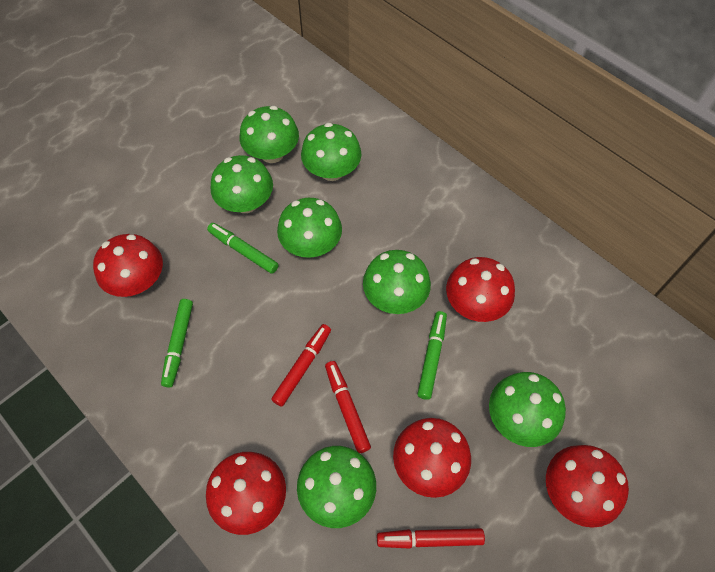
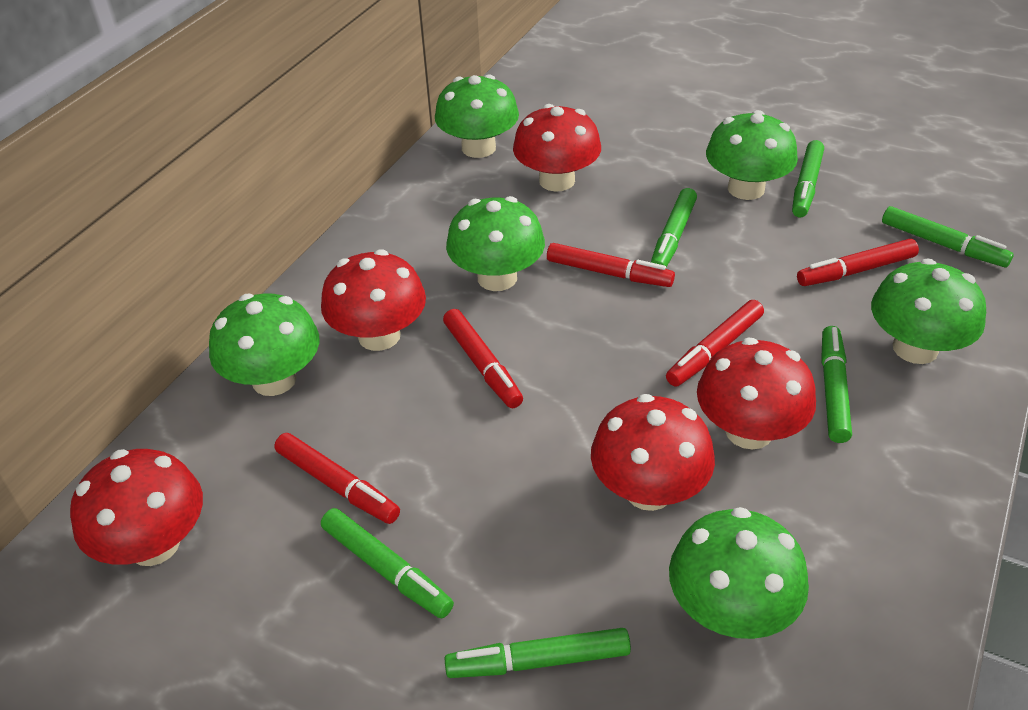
green marker: 3 -> 6
green mushroom: 7 -> 6
red marker: 3 -> 5

